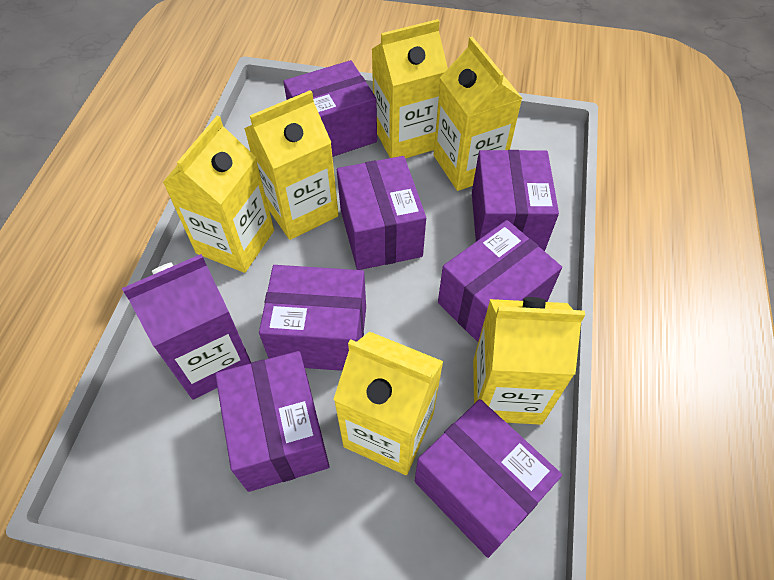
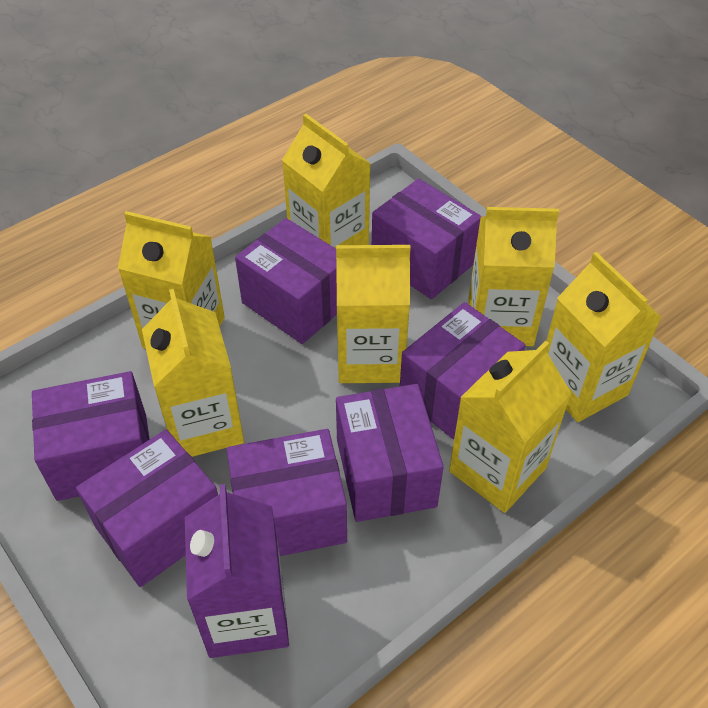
yellow carton: 6 -> 7

